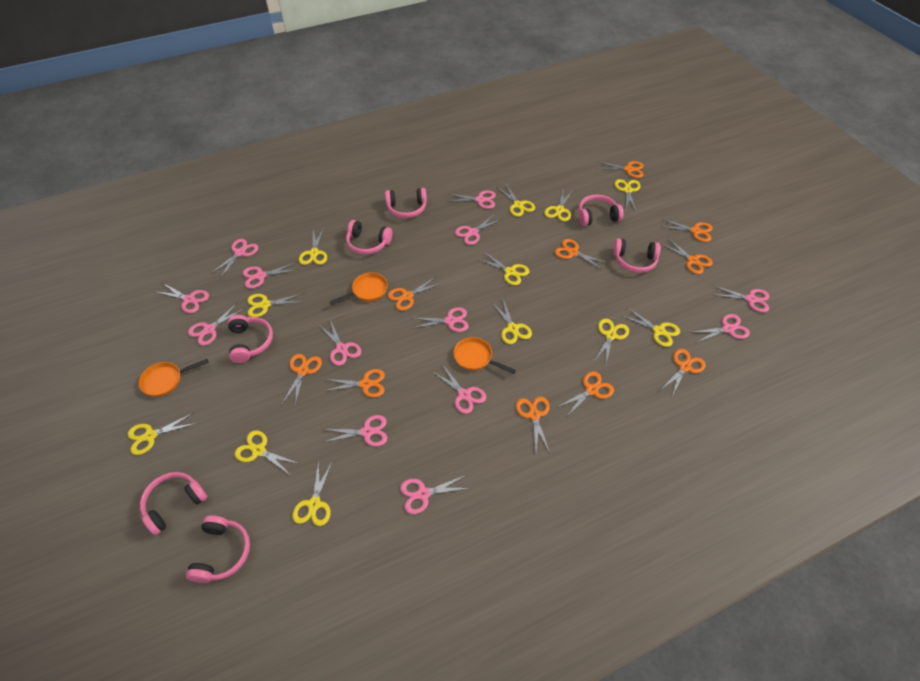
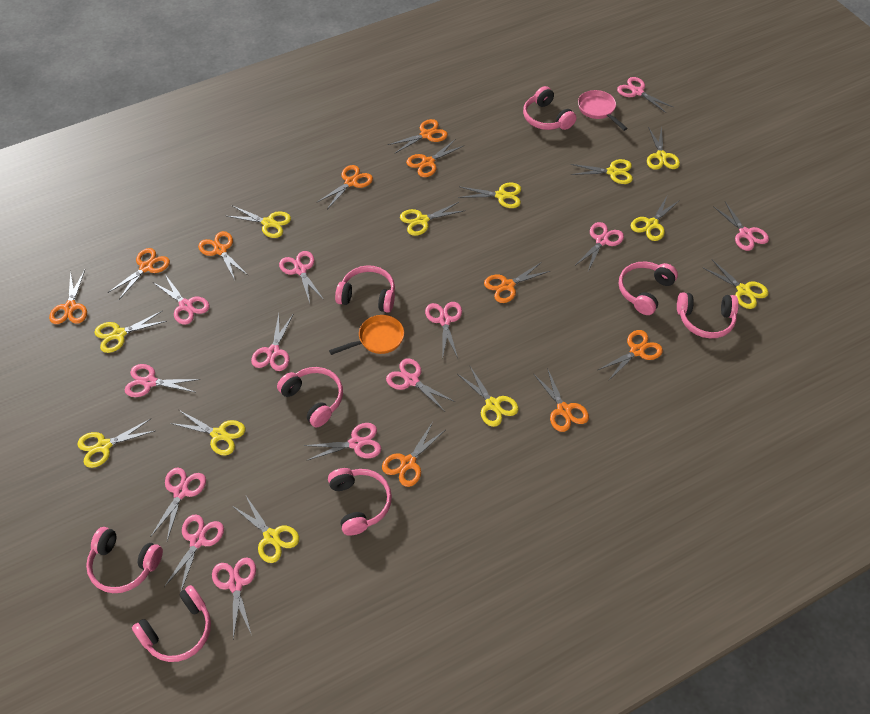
orange pan: 3 -> 1
pink headphones: 7 -> 8
pink pan: 0 -> 1

